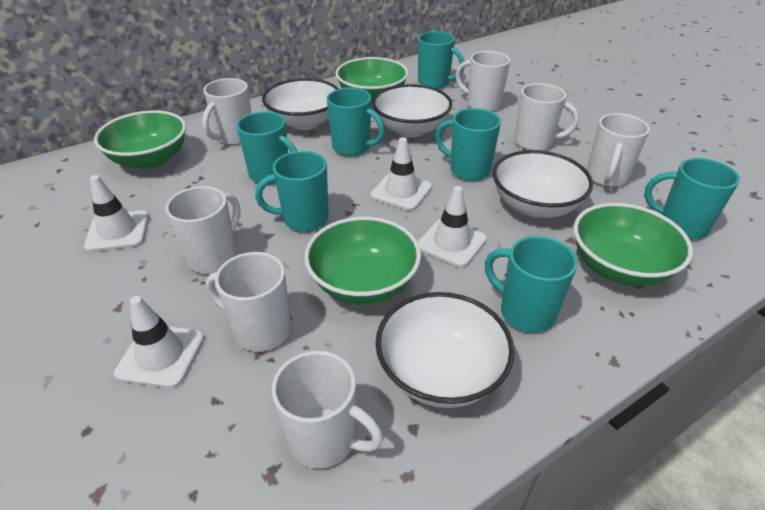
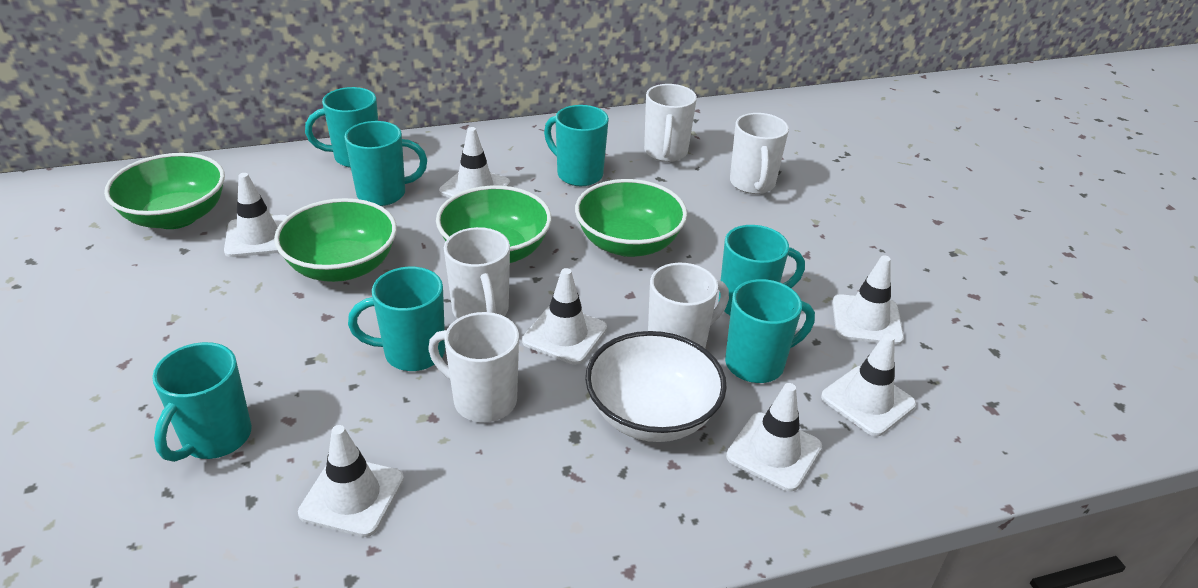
white bowl: 4 -> 1
white mug: 7 -> 5
white traffic cone: 4 -> 7

